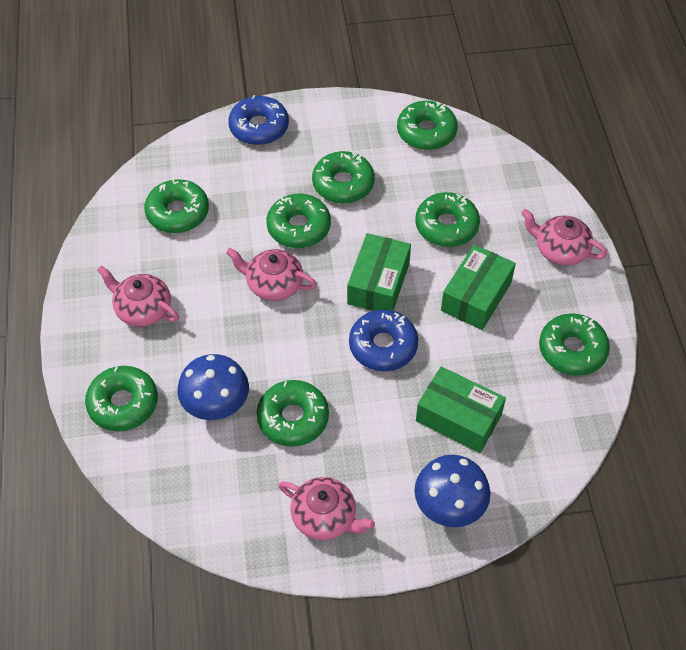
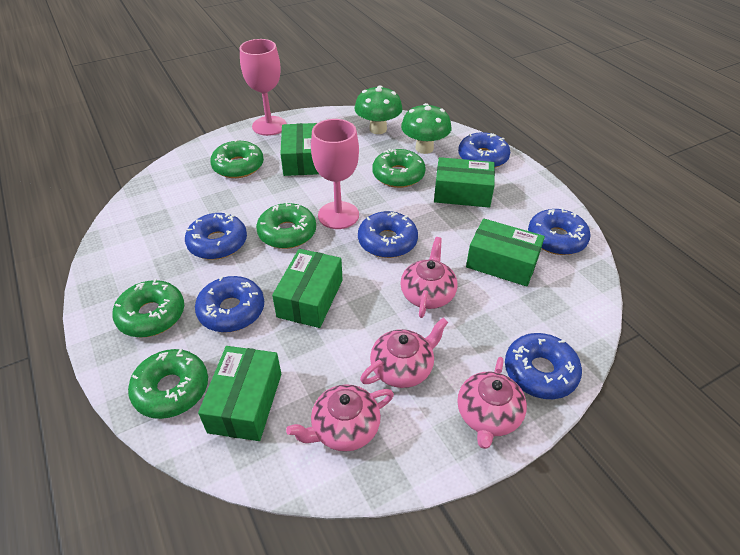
blue donut: 2 -> 6
blue mushroom: 2 -> 0
green box: 3 -> 5
green donut: 8 -> 5
green mushroom: 0 -> 2
pink goblet: 0 -> 2

